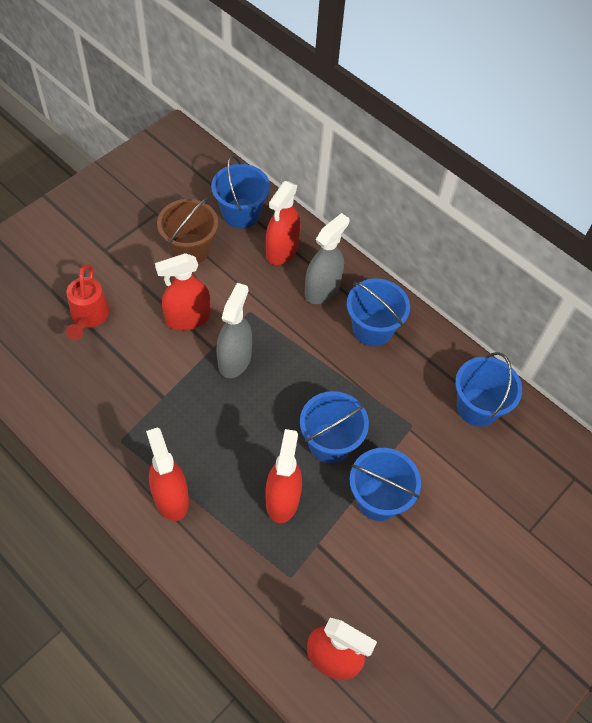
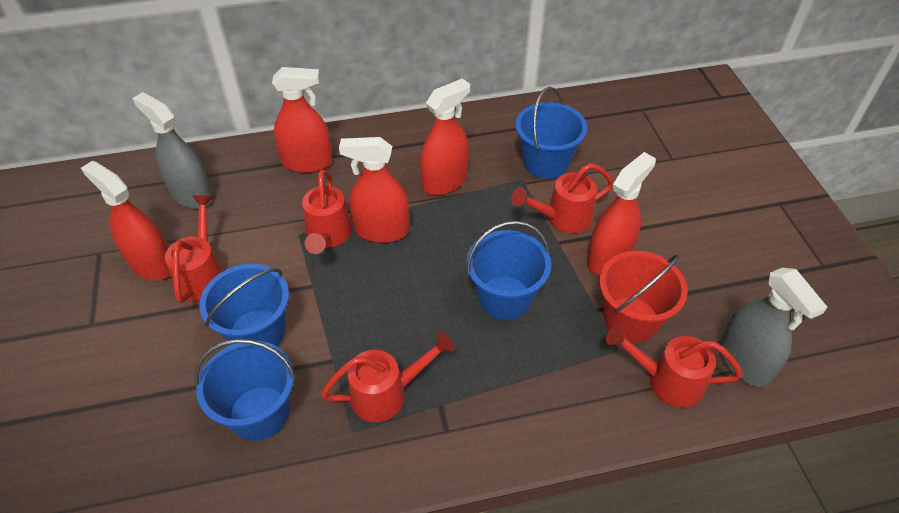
blue bucket: 5 -> 4
brown bucket: 1 -> 0
red bucket: 0 -> 1
red watering can: 1 -> 5

